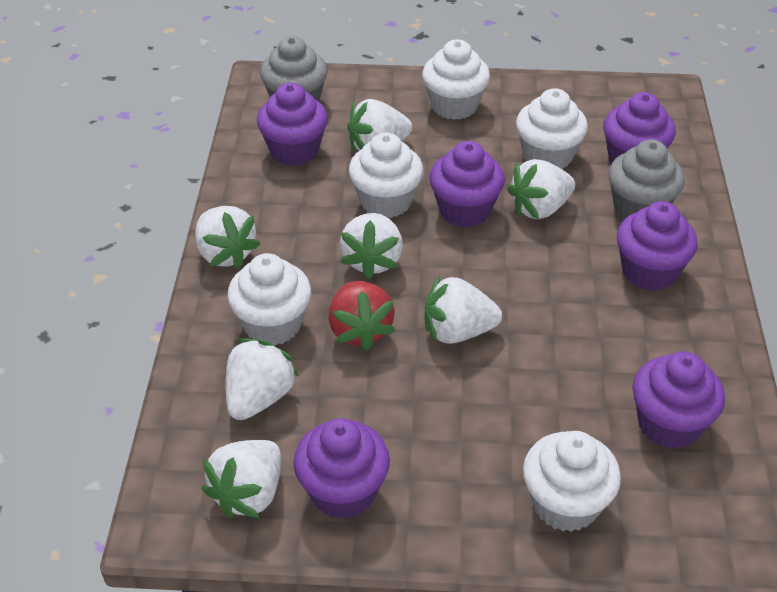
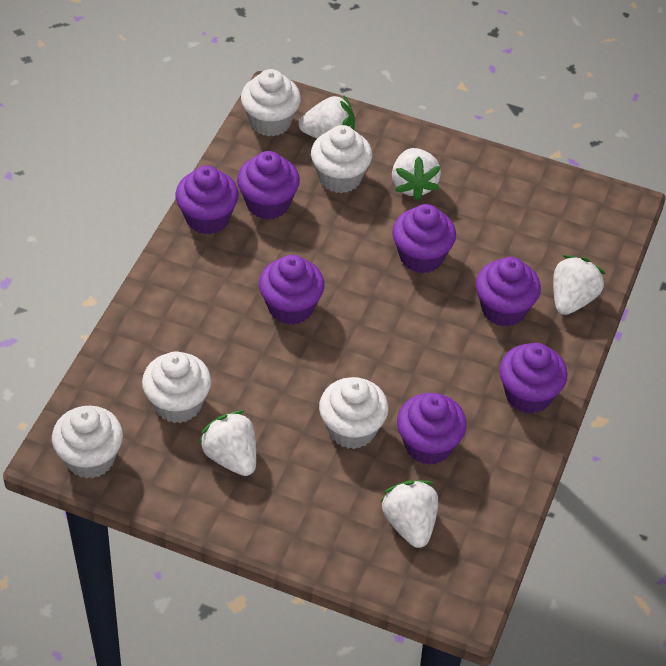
grey cupcake: 2 -> 0
purple cupcake: 6 -> 7
red strawberry: 1 -> 0
white strawberry: 7 -> 5

